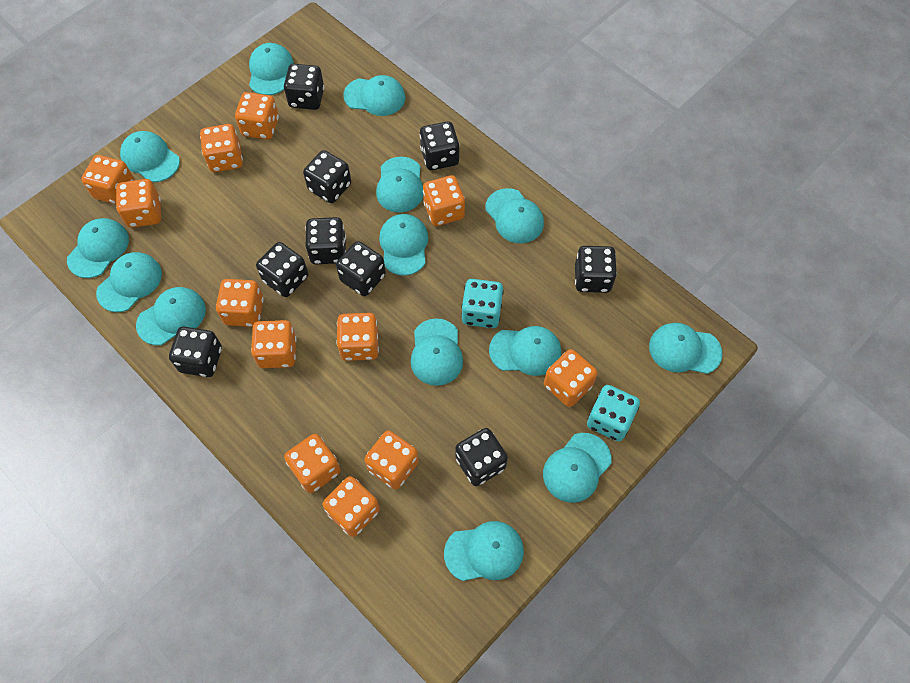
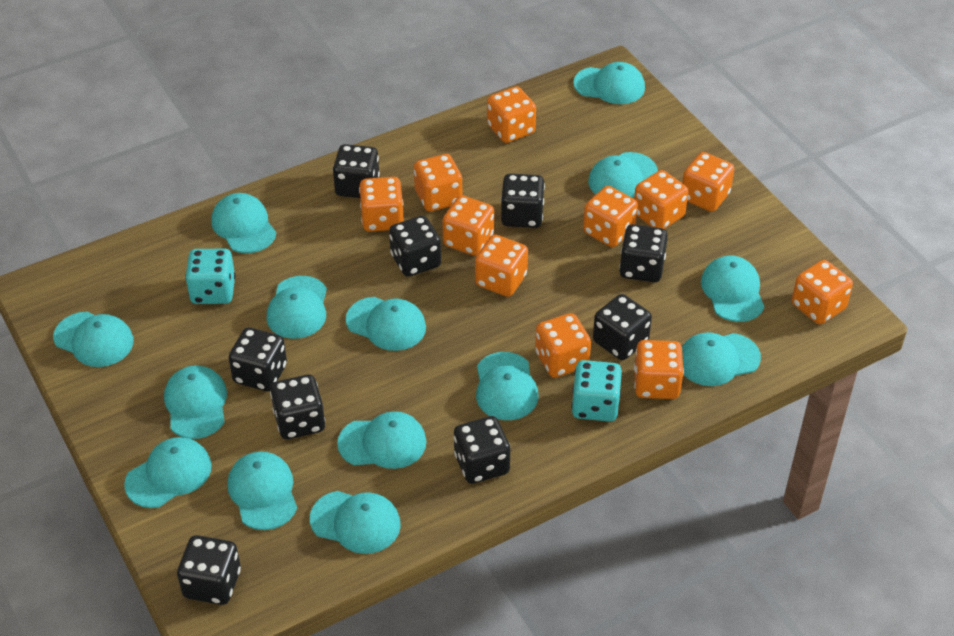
orange dice: 12 -> 11

